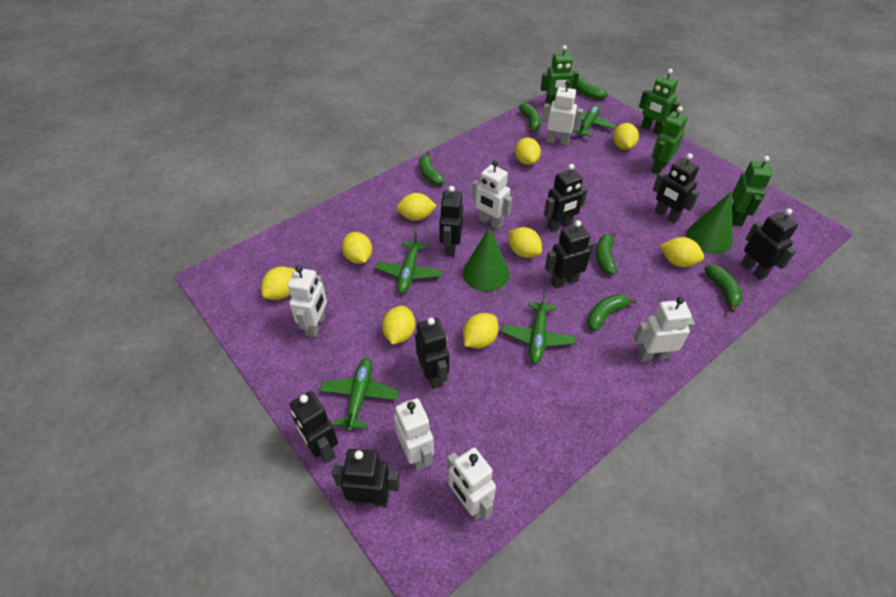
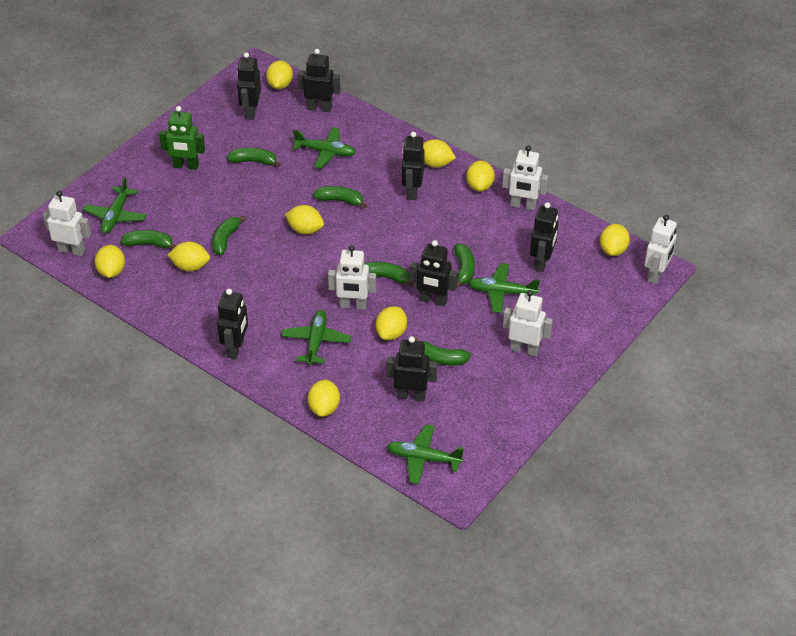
black robot: 8 -> 7
green banana: 6 -> 7
green cone: 2 -> 0
green plane: 4 -> 5
green robot: 4 -> 1
white robot: 6 -> 5

